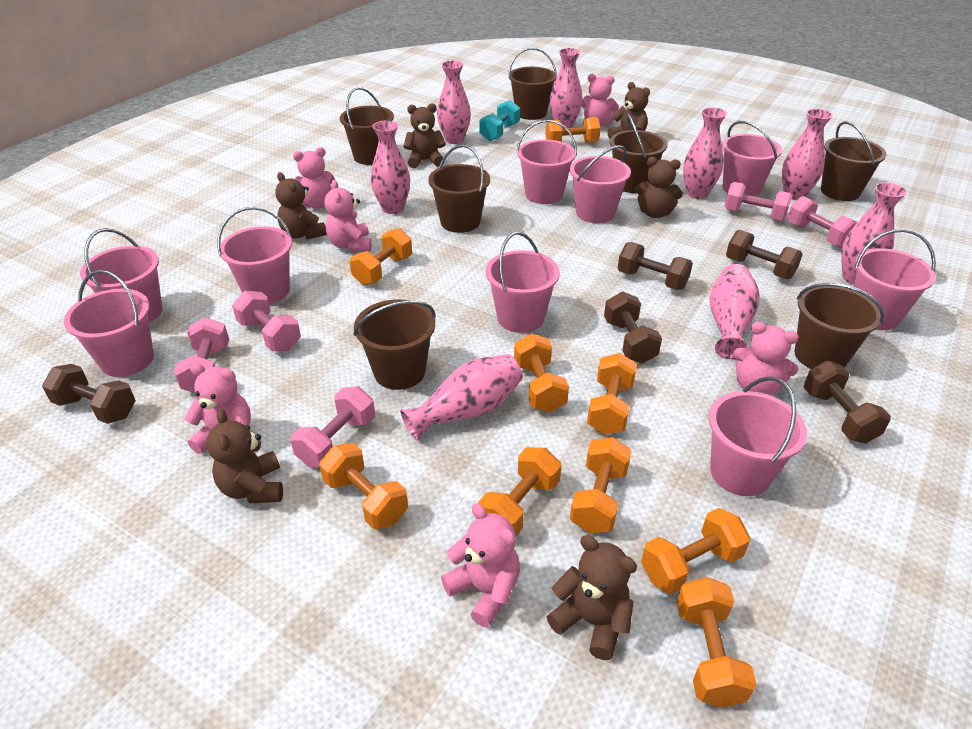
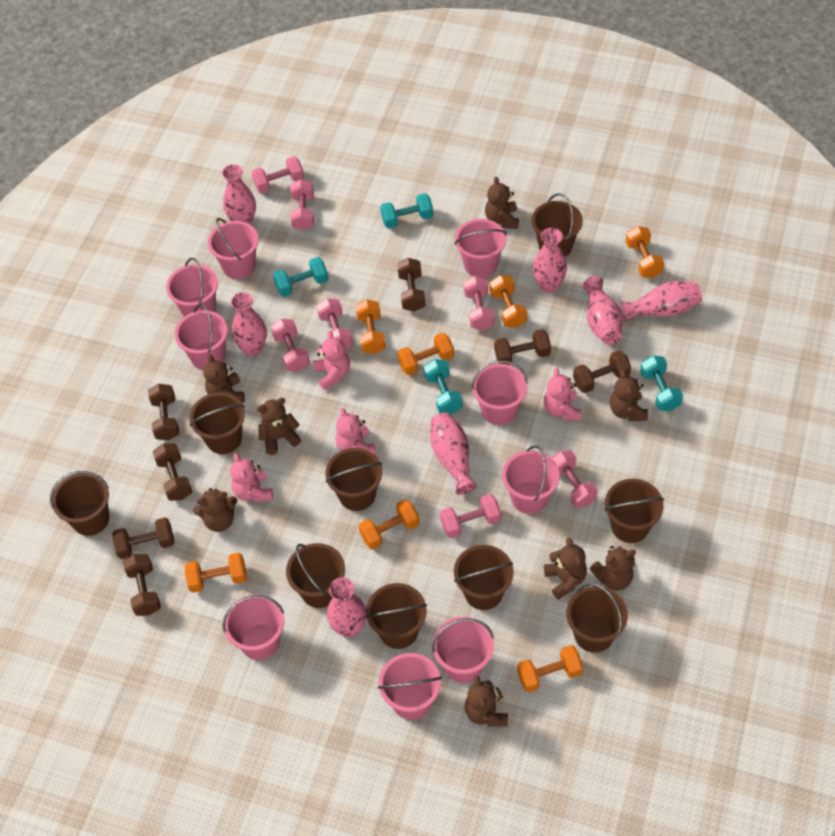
brown bucket: 7 -> 9
brown dumbbell: 5 -> 7
brown teddy bear: 6 -> 8
orange dumbbell: 9 -> 7
pink dumbbell: 5 -> 7
pink teddy bear: 6 -> 4
pink vase: 8 -> 7
turquoise dumbbell: 1 -> 4

